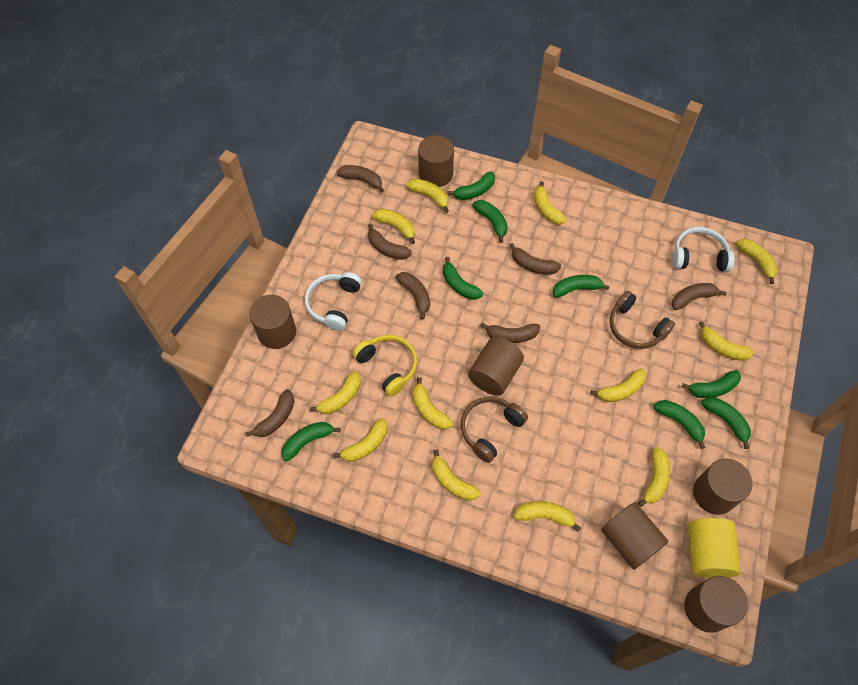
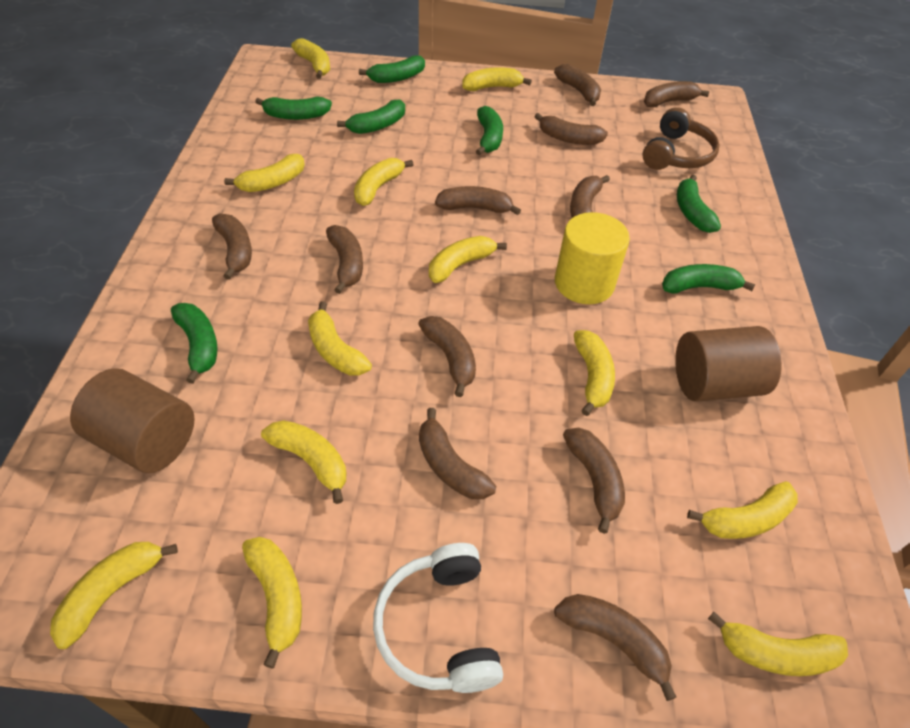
brown banana: 7 -> 11
brown cylinder: 6 -> 2
brown headphones: 2 -> 1
green banana: 8 -> 7
white headphones: 2 -> 1
yellow headphones: 1 -> 0

